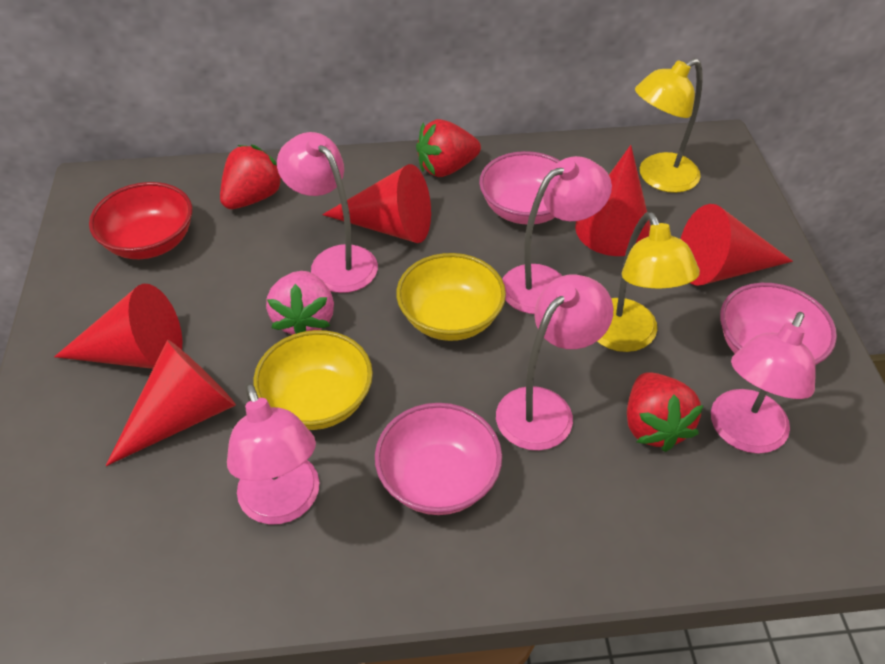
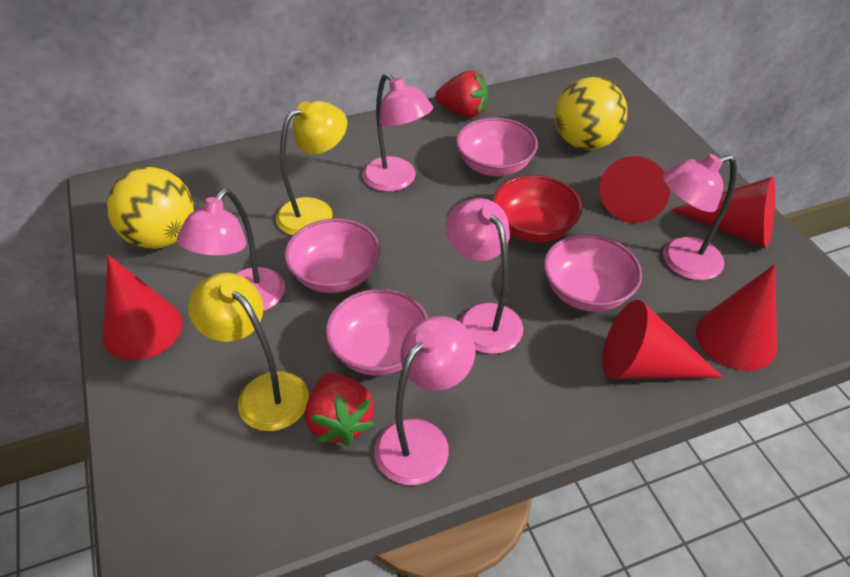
pink bowl: 3 -> 4
pink strawberry: 1 -> 0
red strawberry: 3 -> 2
yellow ball: 0 -> 2
yellow bowl: 2 -> 0

